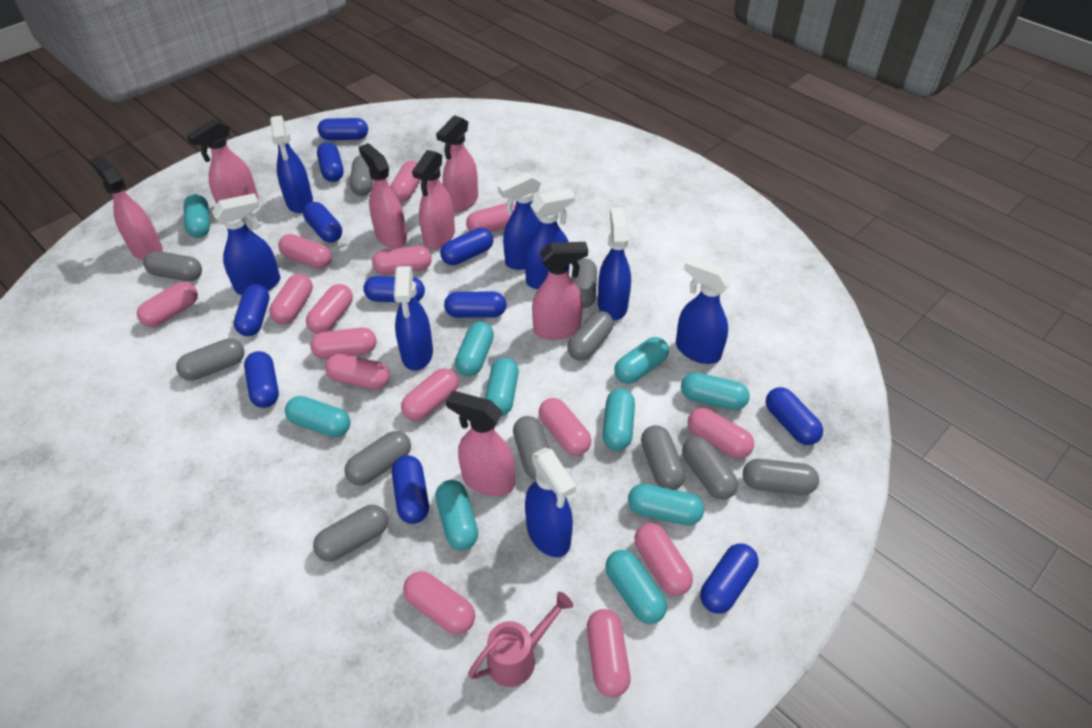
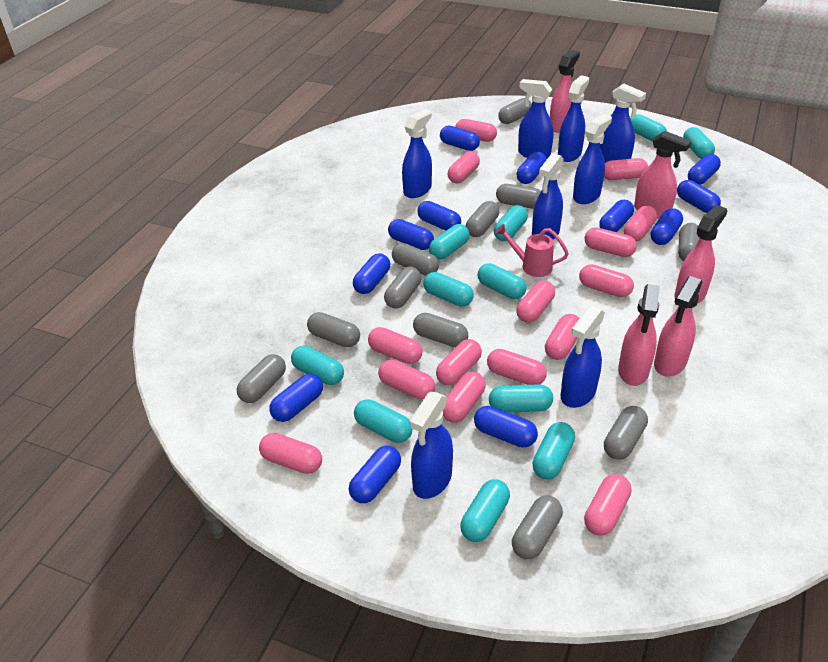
blue capsule: 11 -> 12
pink spray bottle: 7 -> 5
turquoise capsule: 10 -> 11

